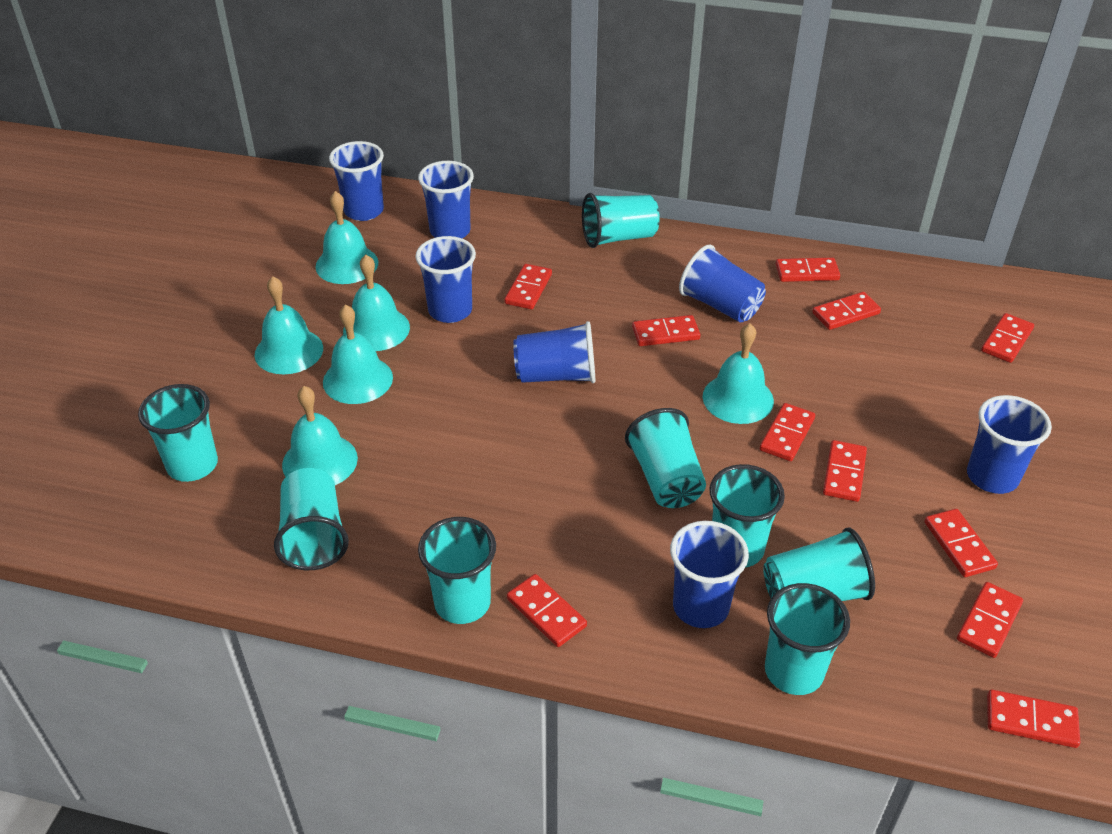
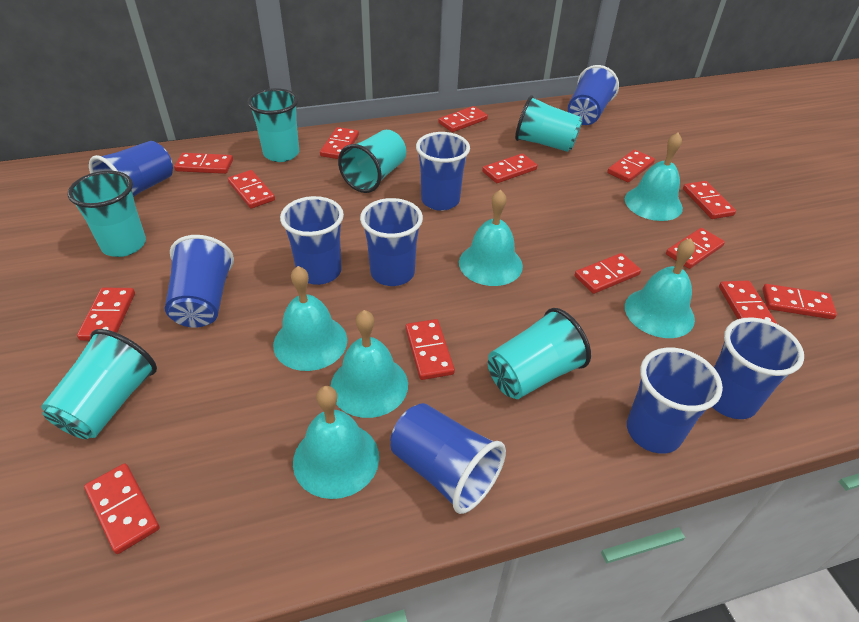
blue cup: 7 -> 9
red domino: 11 -> 14
turquoise cup: 8 -> 6

